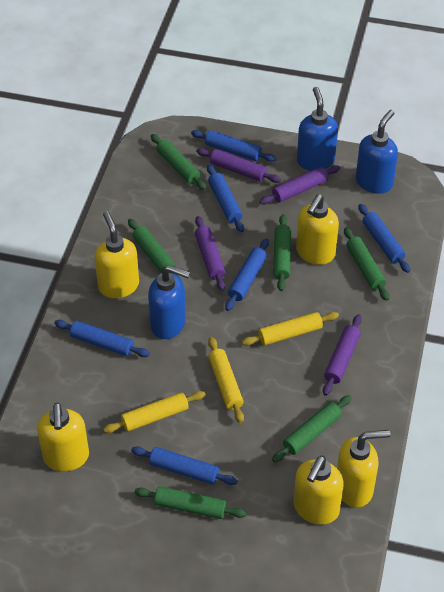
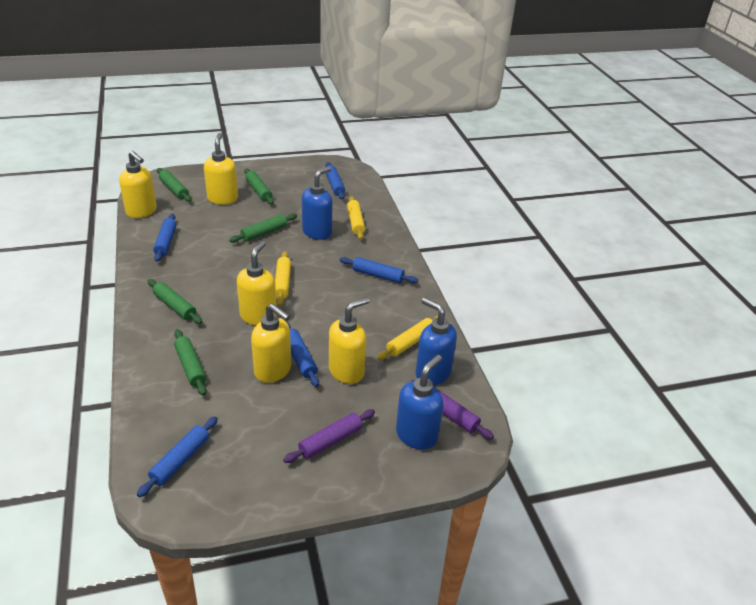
blue rolling pin: 6 -> 5
green rolling pin: 6 -> 5
purple rolling pin: 4 -> 2

